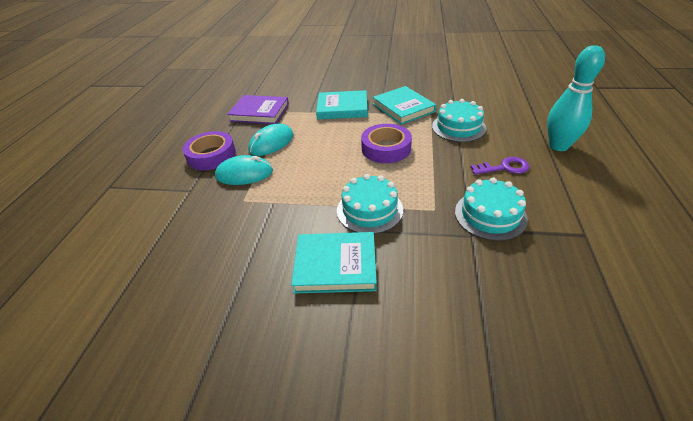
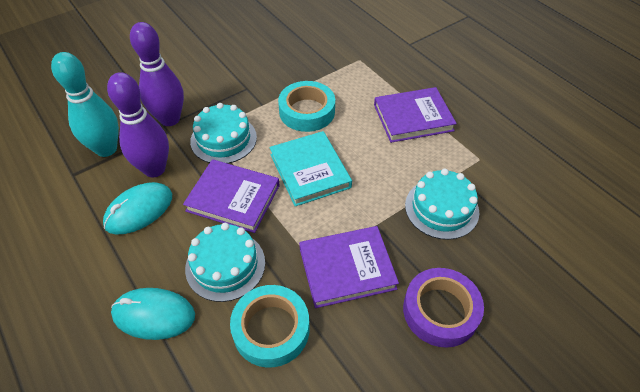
purple book: 1 -> 3
purple bowling pin: 0 -> 2
purple key: 1 -> 0
purple tape: 2 -> 1
turquoise book: 3 -> 1
turquoise tape: 0 -> 2

